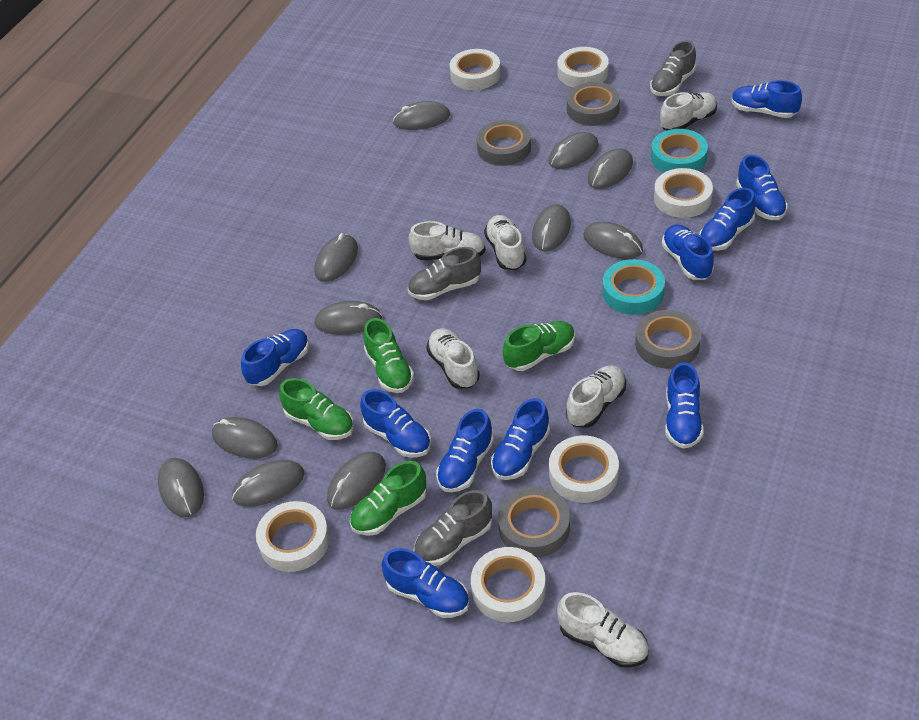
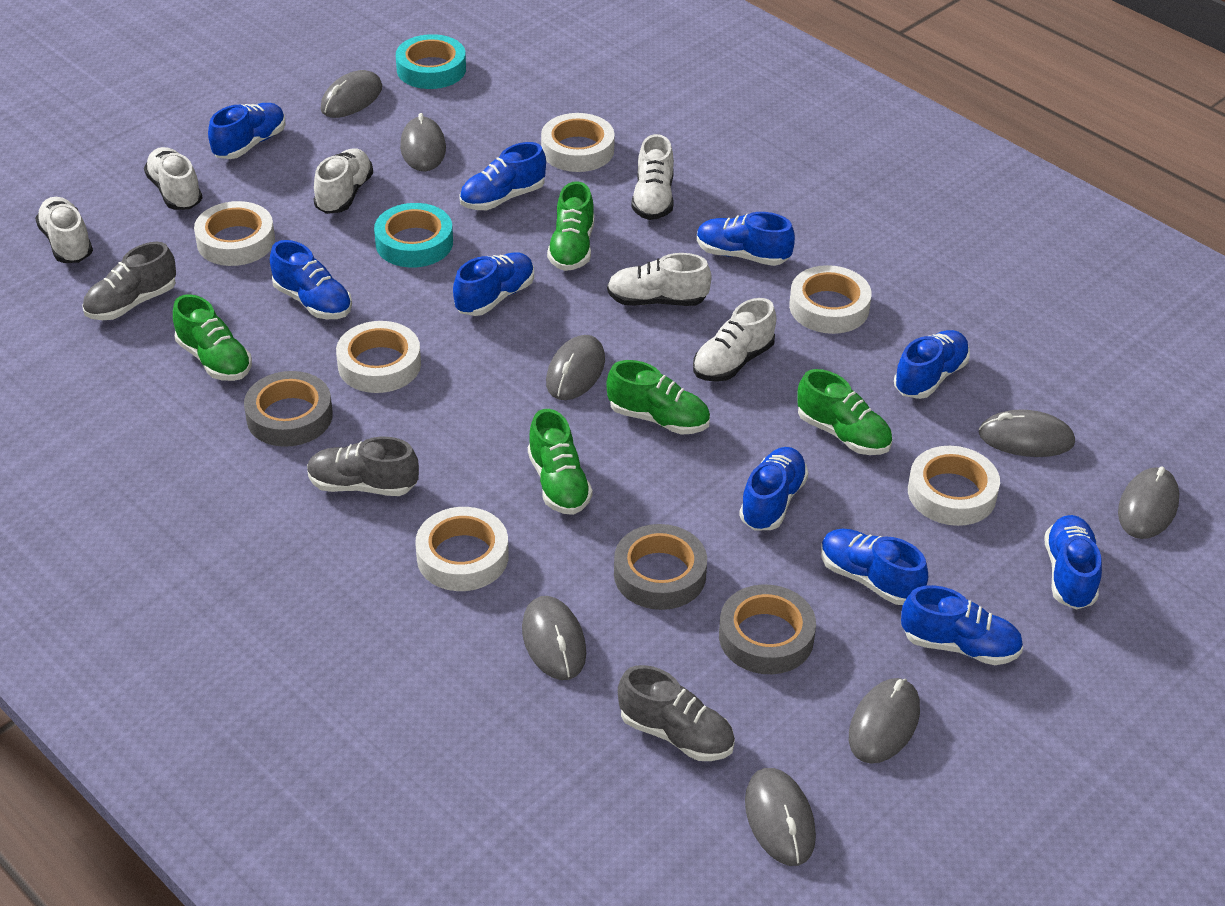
green shoe: 4 -> 5
grey mouse: 11 -> 8
grey tape: 4 -> 3

